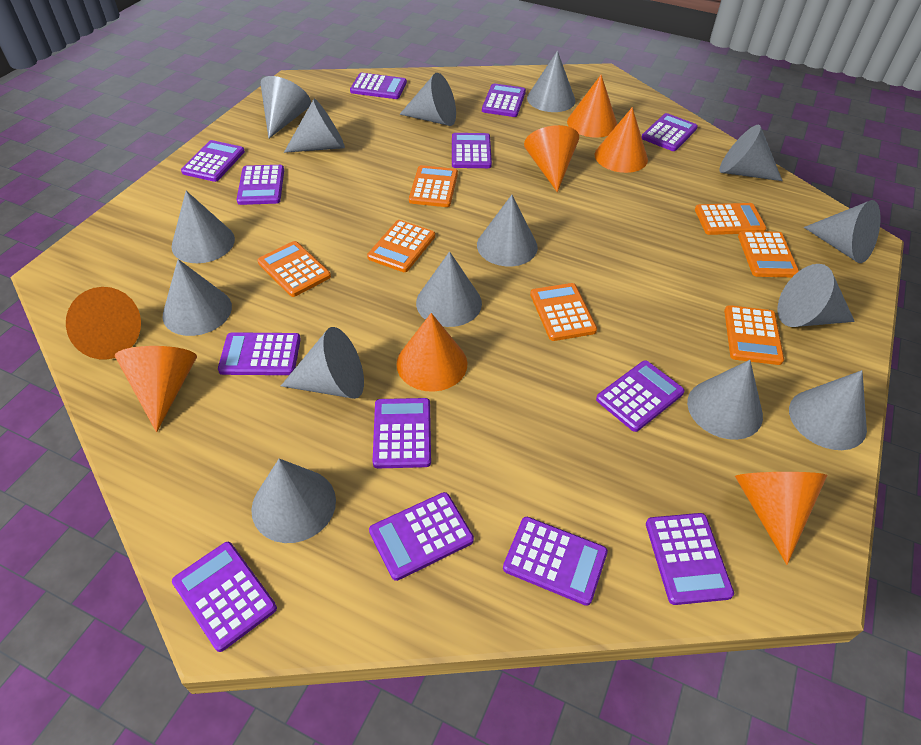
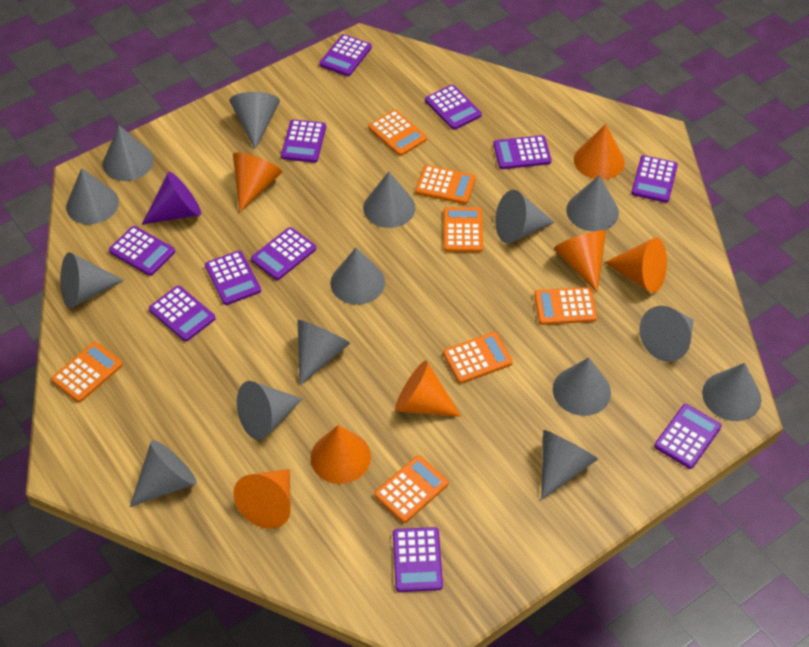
purple calculator: 13 -> 11
purple cone: 0 -> 1

